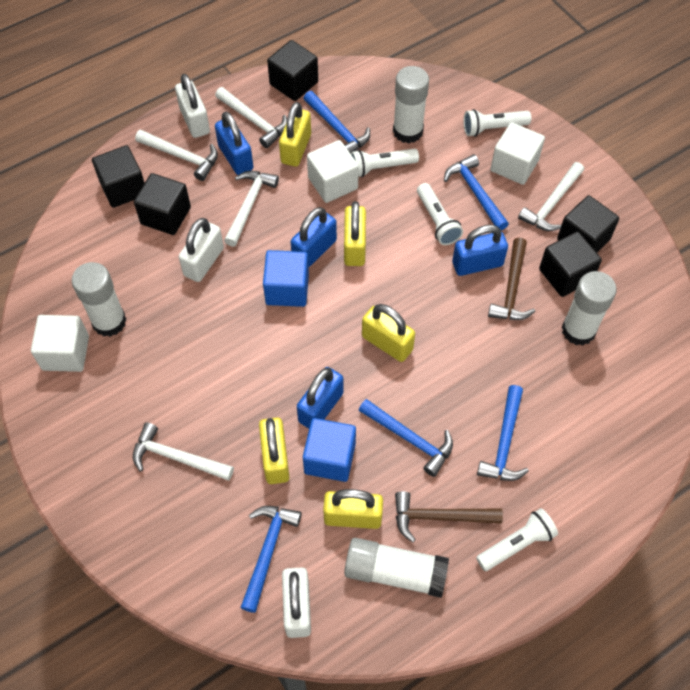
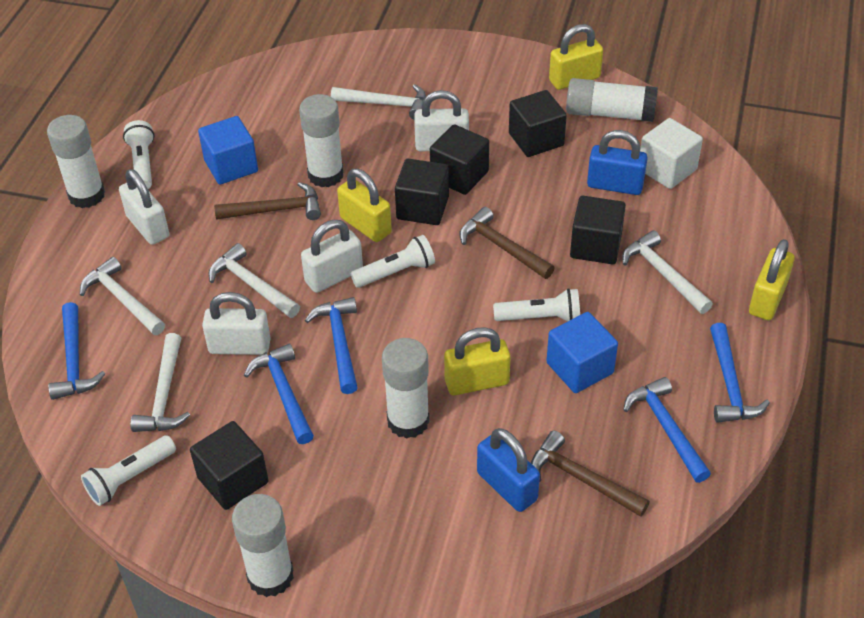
blue padlock: 4 -> 2
brown hammer: 2 -> 3
white cube: 3 -> 1
white glue stick: 4 -> 5
white padlock: 3 -> 4
yellow padlock: 5 -> 4

